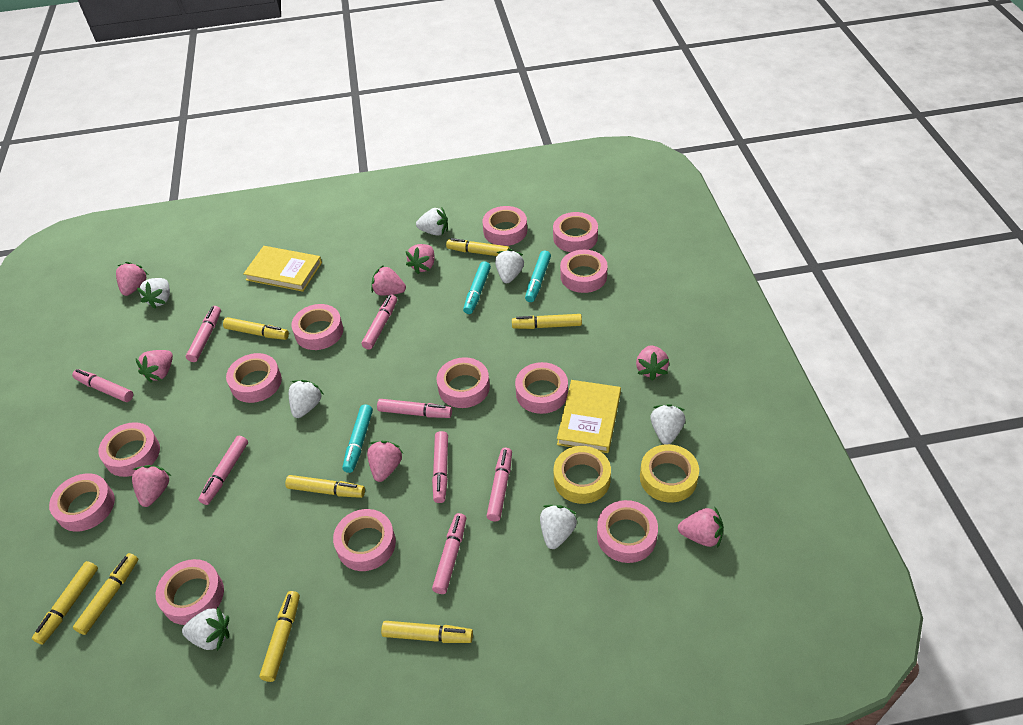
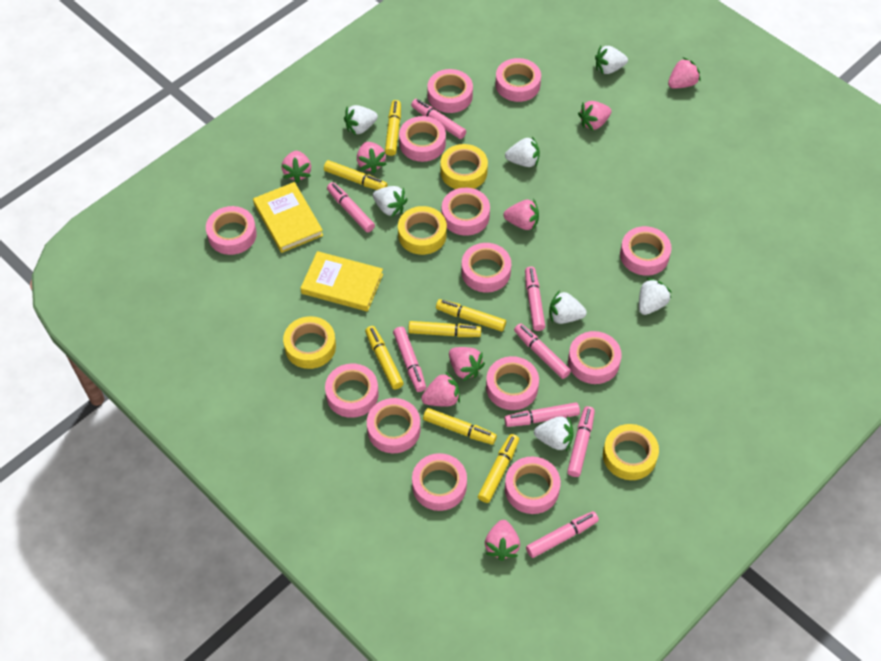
pink tape: 12 -> 13
turquoise marker: 3 -> 0
yellow marker: 8 -> 7
yellow tape: 2 -> 4

